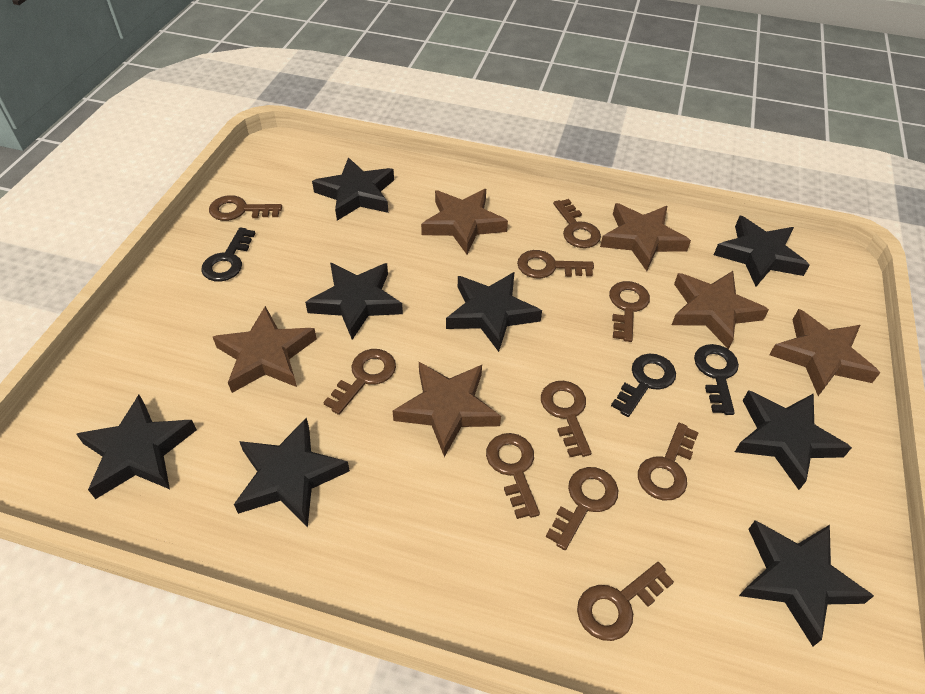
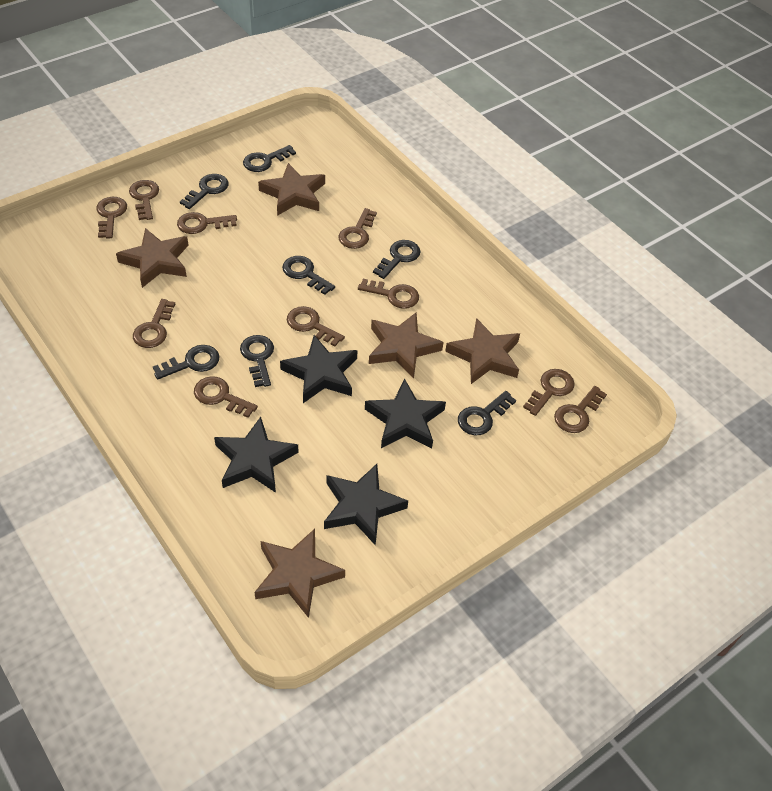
black key: 3 -> 7
black star: 8 -> 4
brown star: 6 -> 5

